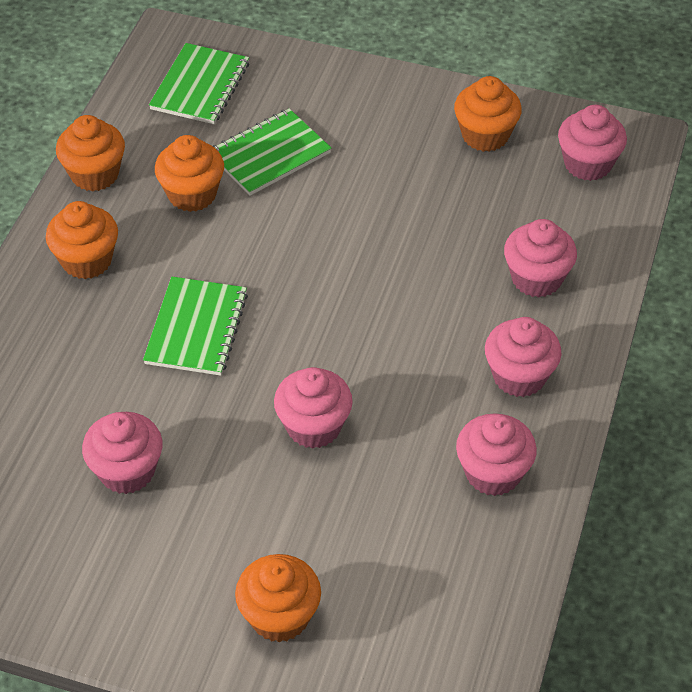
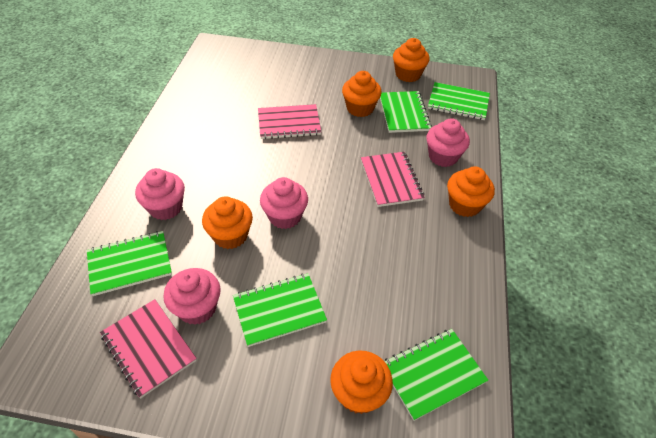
green notebook: 3 -> 5
pink cupcake: 6 -> 4
pink notebook: 0 -> 3

